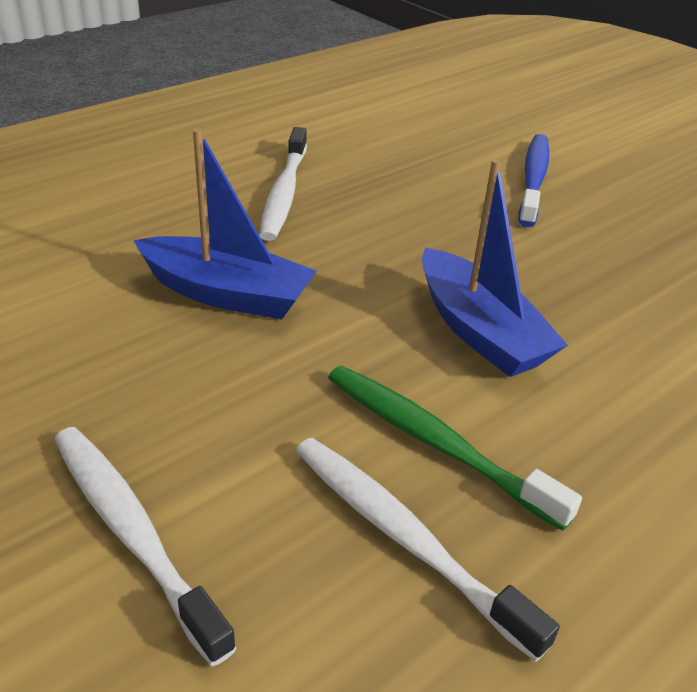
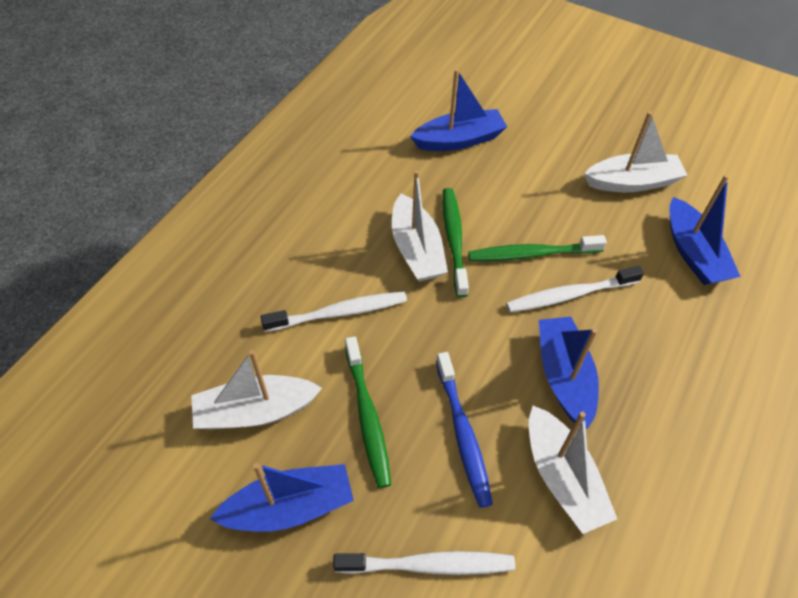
blue boat: 2 -> 4
green toothbrush: 1 -> 3
white boat: 0 -> 4

